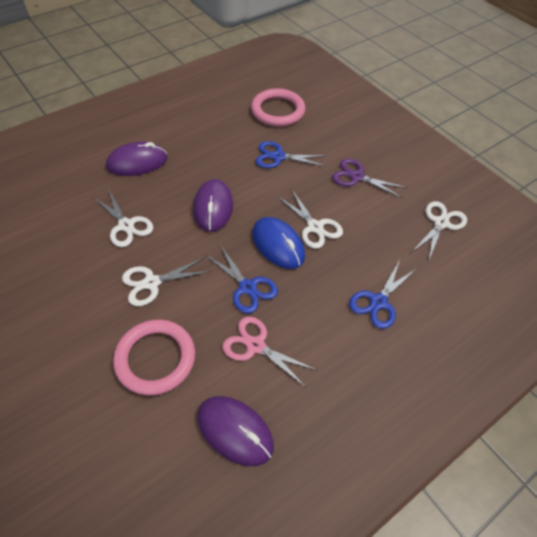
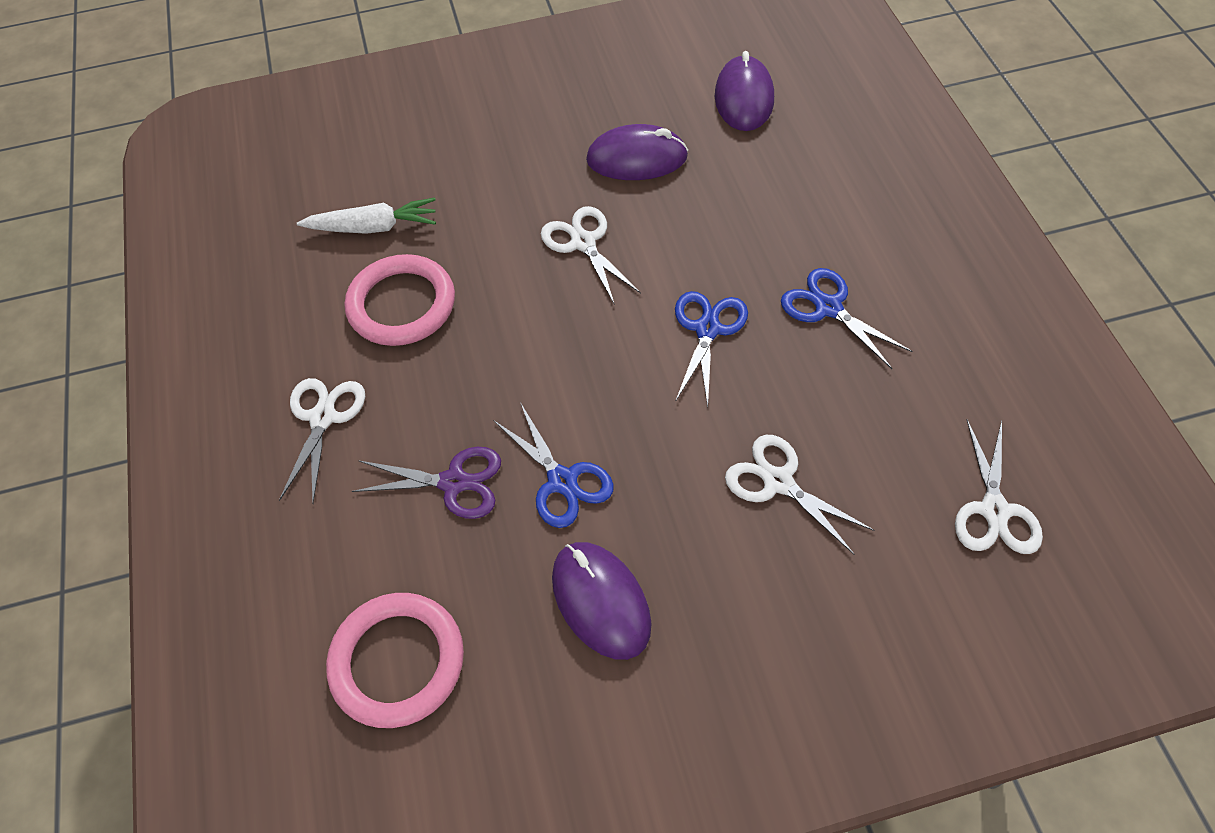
blue mouse: 1 -> 0
pink scissors: 1 -> 0
white carrot: 0 -> 1

